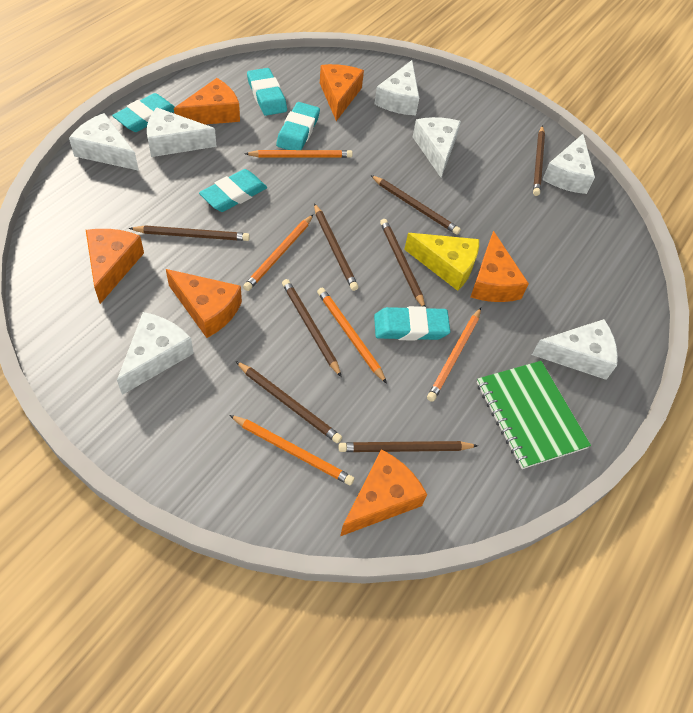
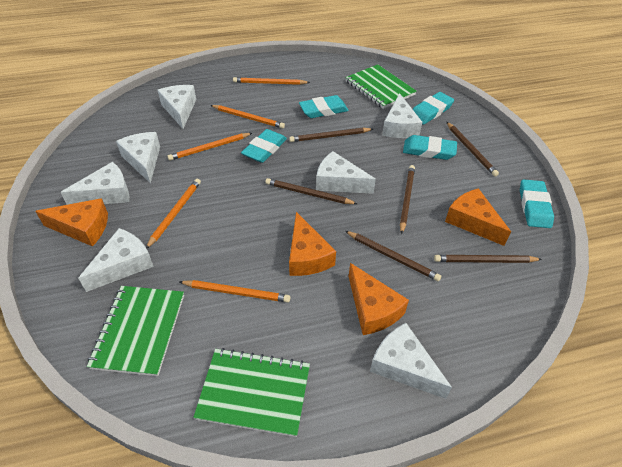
brown pencil: 8 -> 6
green notebook: 1 -> 3
orange cheese: 6 -> 4
yellow cheese: 1 -> 0

